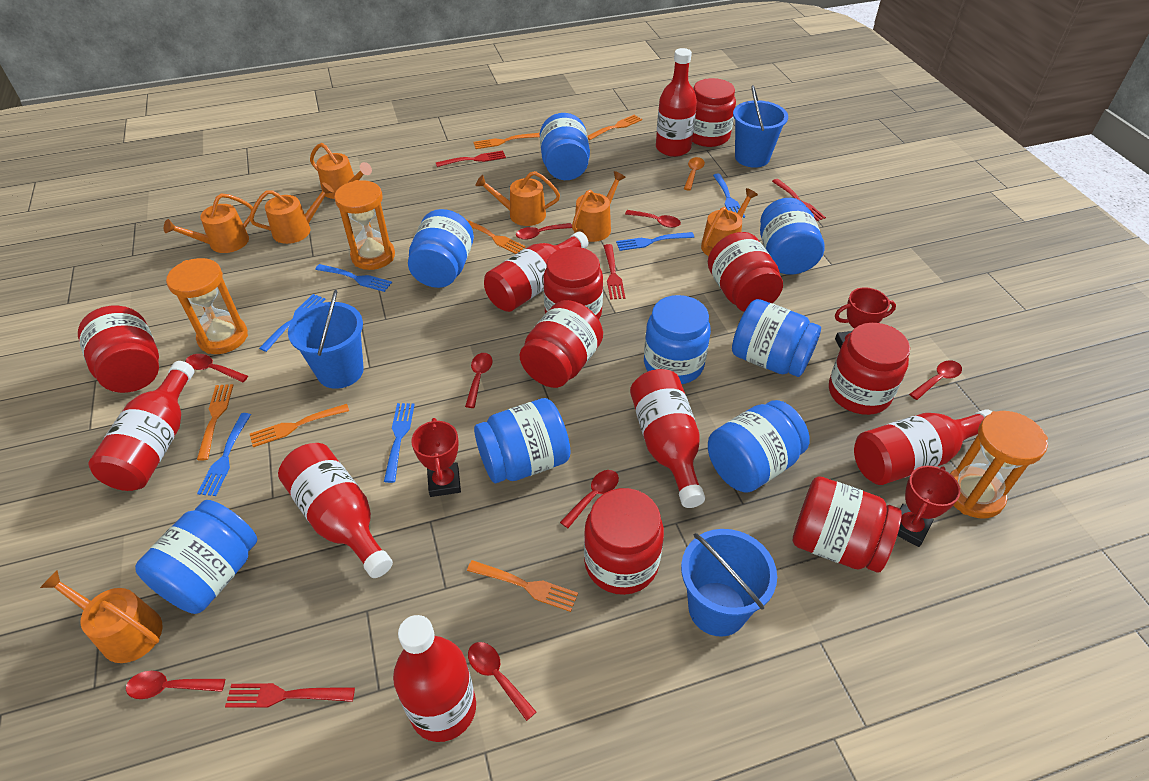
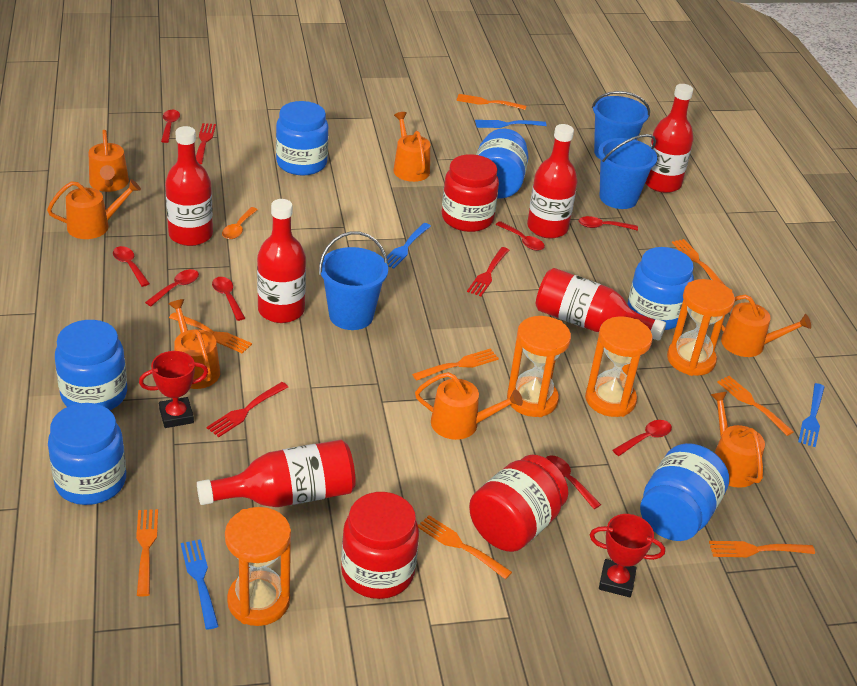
blue fork: 6 -> 4
blue jar: 8 -> 6
orange fork: 6 -> 8
orange hourglass: 3 -> 4
red bottle: 7 -> 6
red fork: 4 -> 3
red jar: 8 -> 3
red trophy: 3 -> 2

